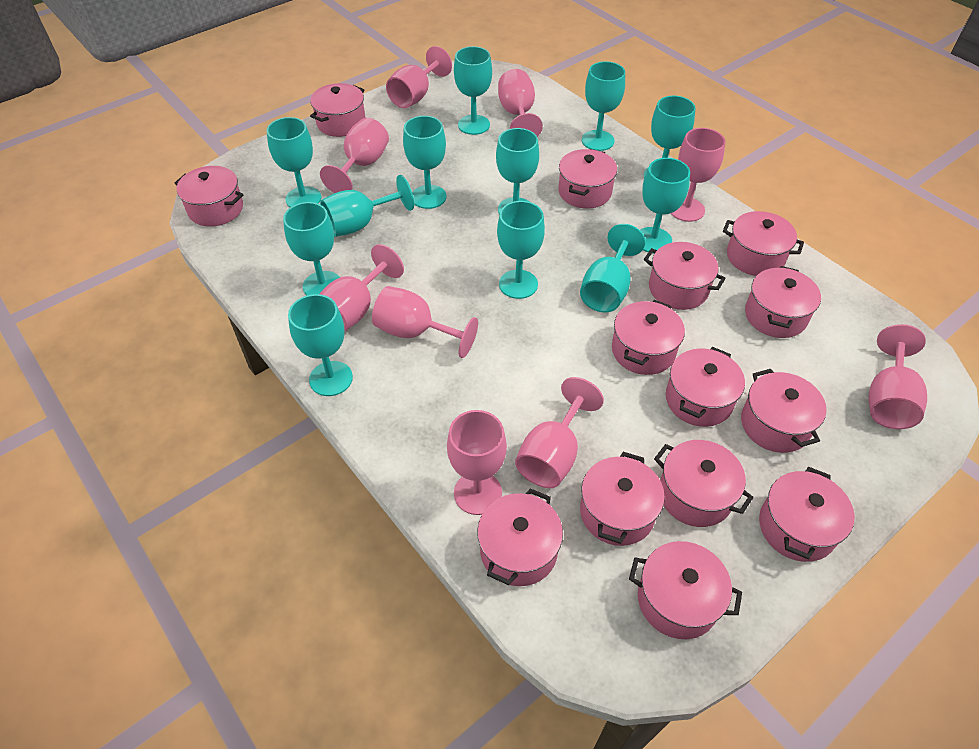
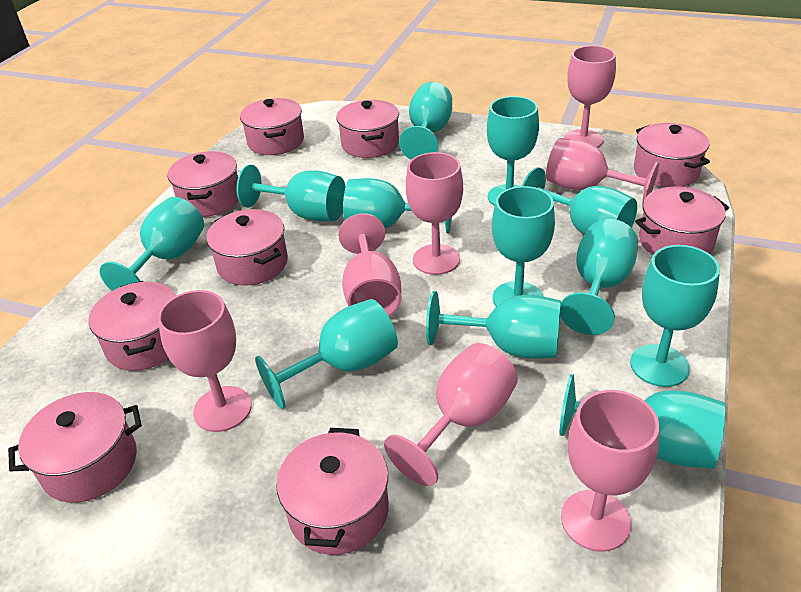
pink goblet: 9 -> 7
pink pot: 14 -> 9

